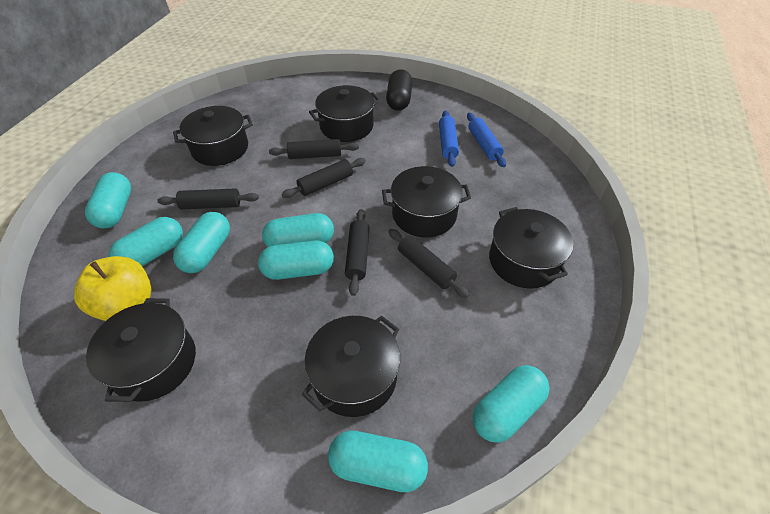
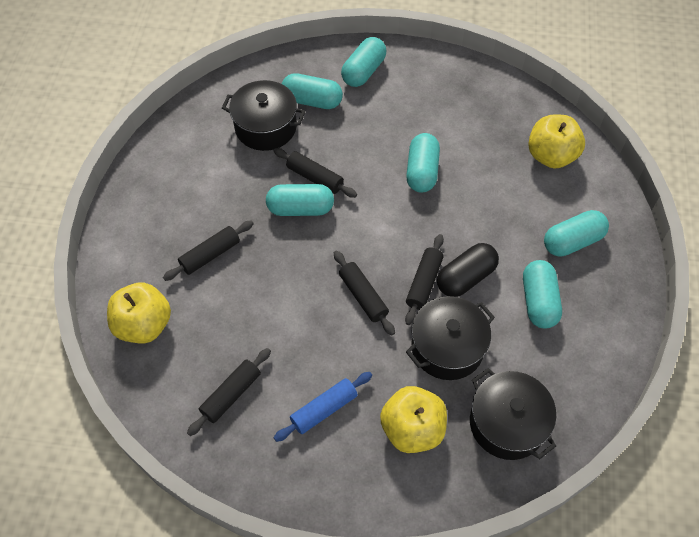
black pot: 6 -> 3
blue rolling pin: 2 -> 1
turquoise capsule: 7 -> 6
yellow apple: 1 -> 3

